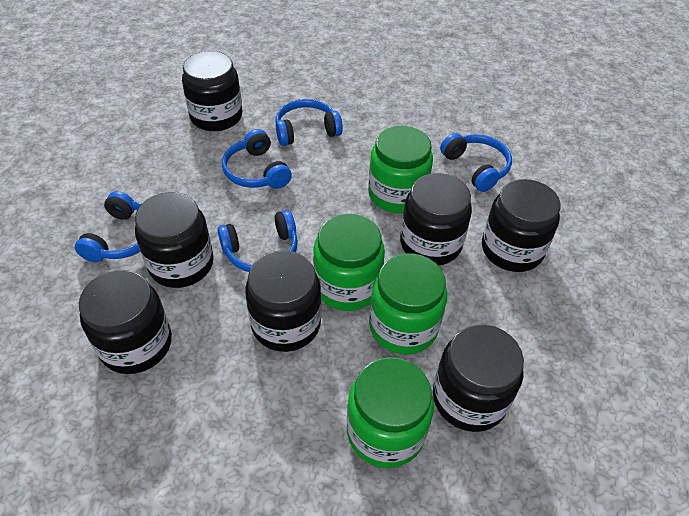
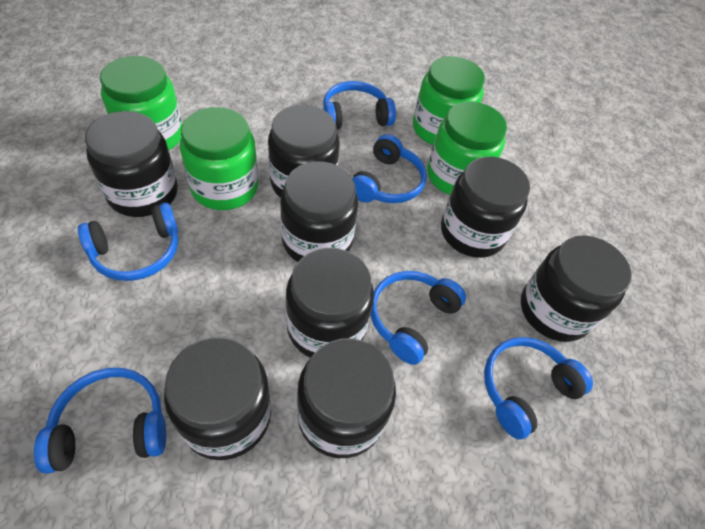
black jar: 7 -> 8
blue headphones: 5 -> 6

